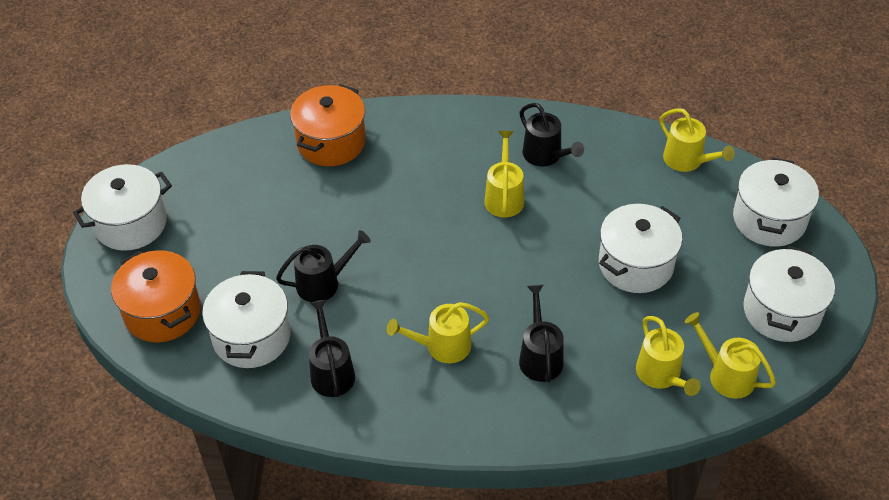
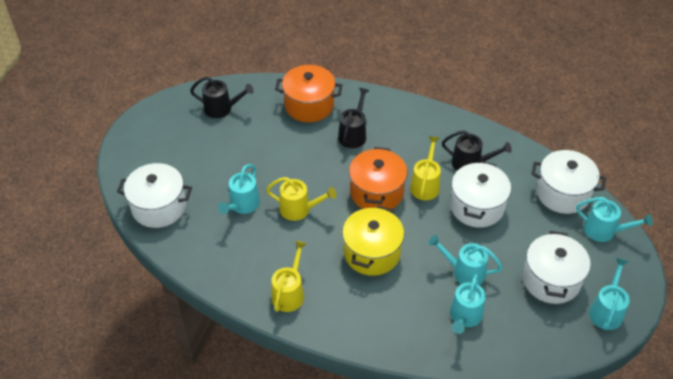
black watering can: 4 -> 3
turquoise watering can: 0 -> 5
white pot: 5 -> 4
yellow pot: 0 -> 1
yellow watering can: 5 -> 3

